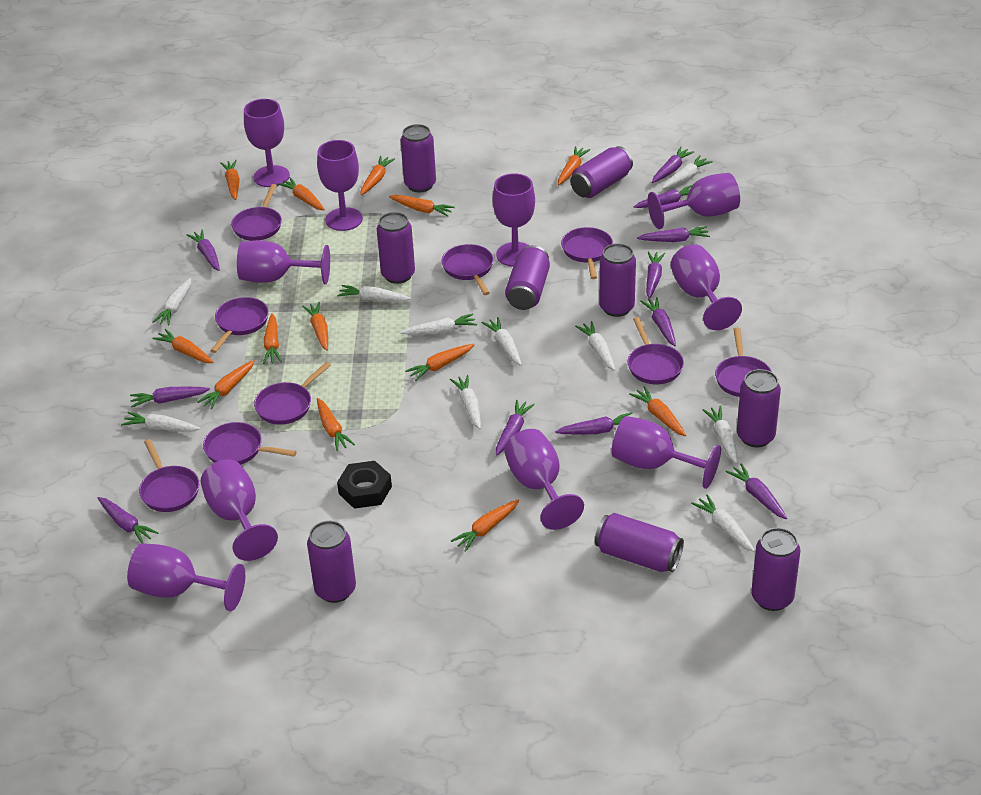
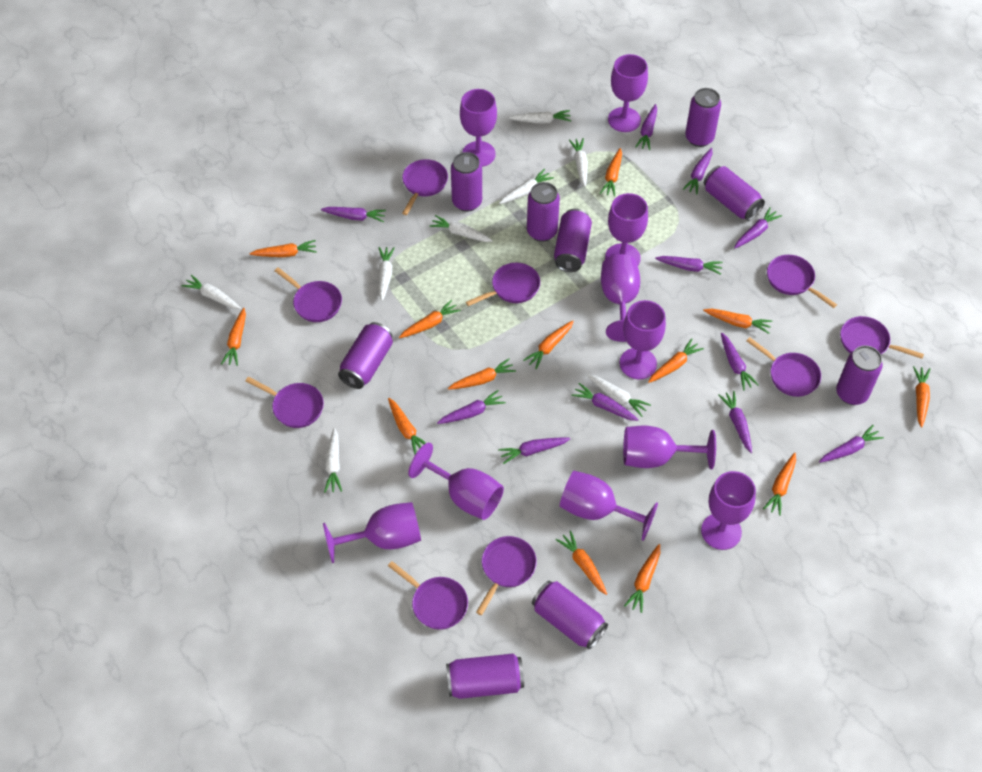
black nut: 1 -> 0
white carrot: 10 -> 8

